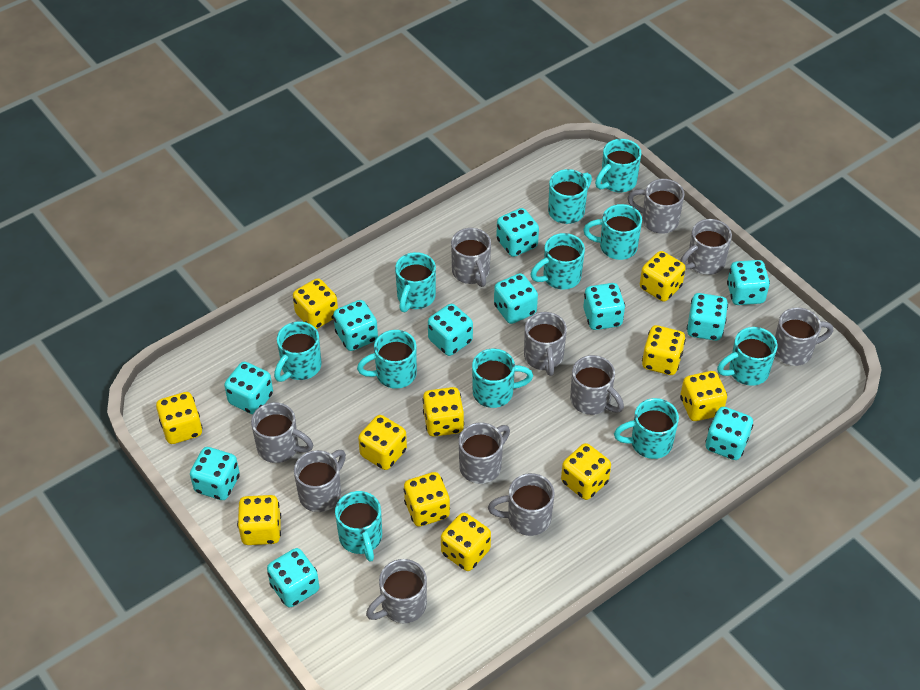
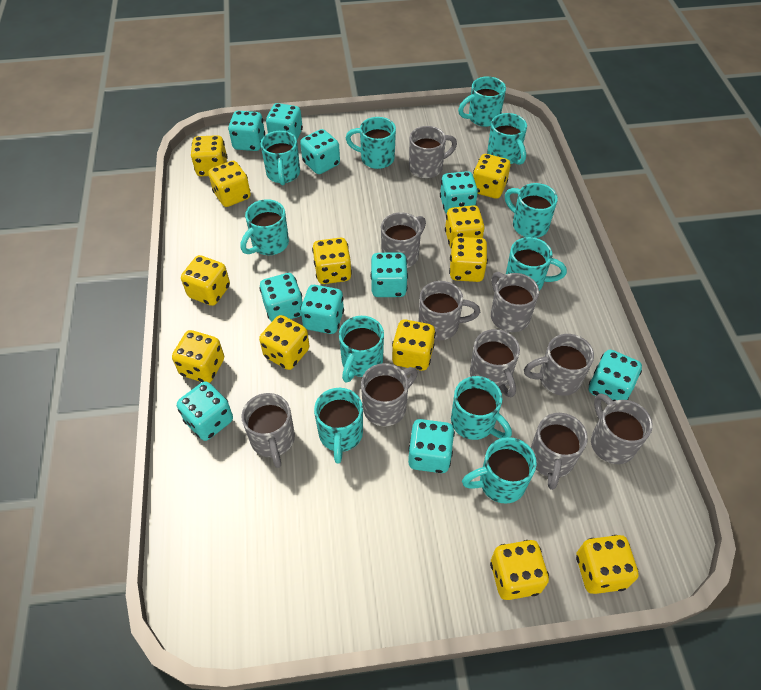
grey mug: 11 -> 10
turquoise dice: 11 -> 10
yellow dice: 11 -> 12

